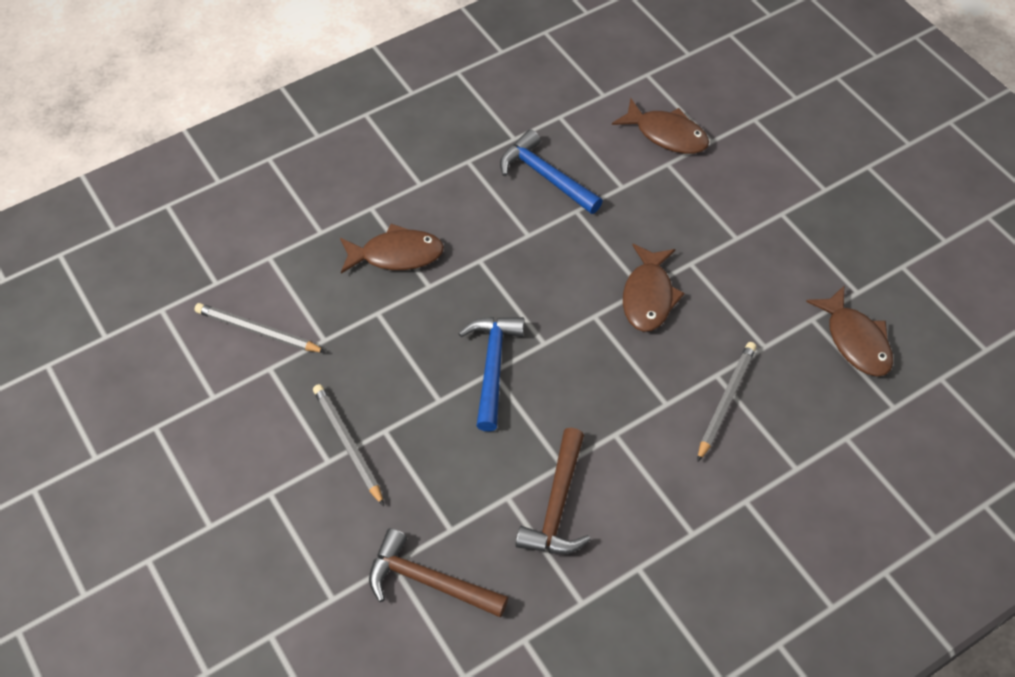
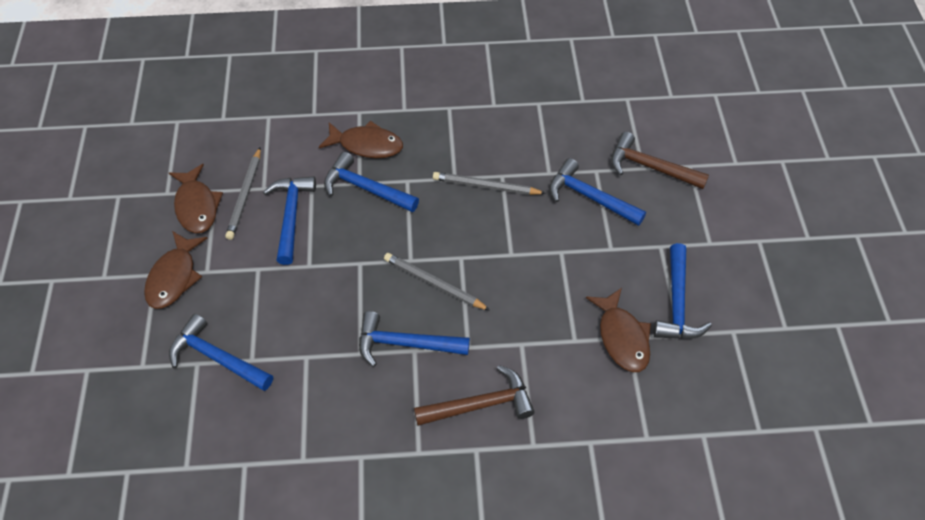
blue hammer: 2 -> 6

